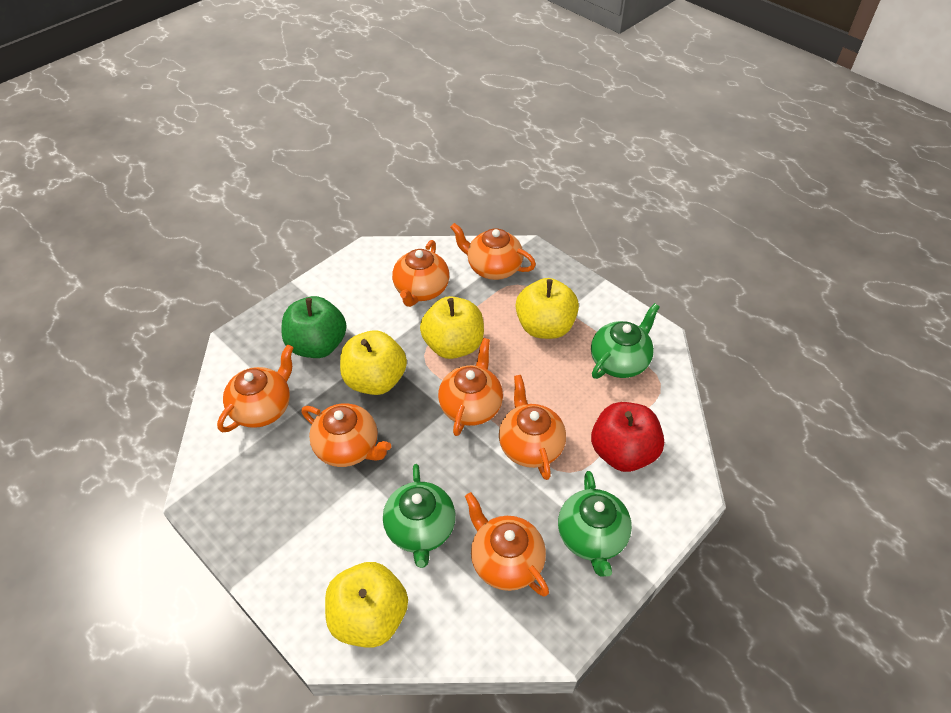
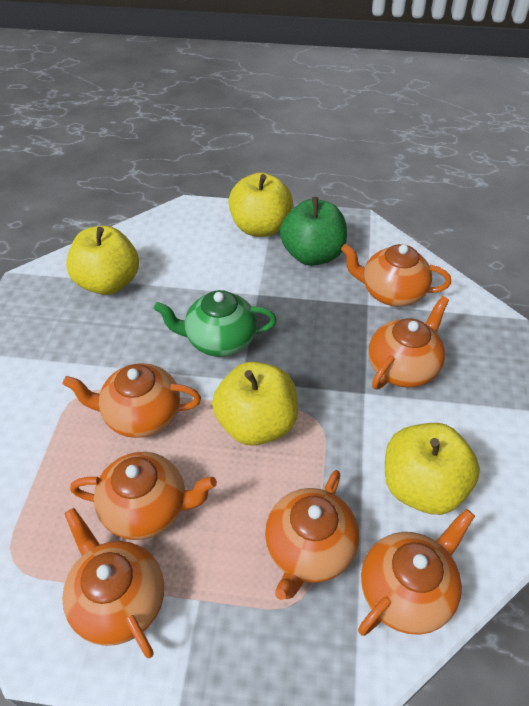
green teapot: 3 -> 1
red apple: 1 -> 0

